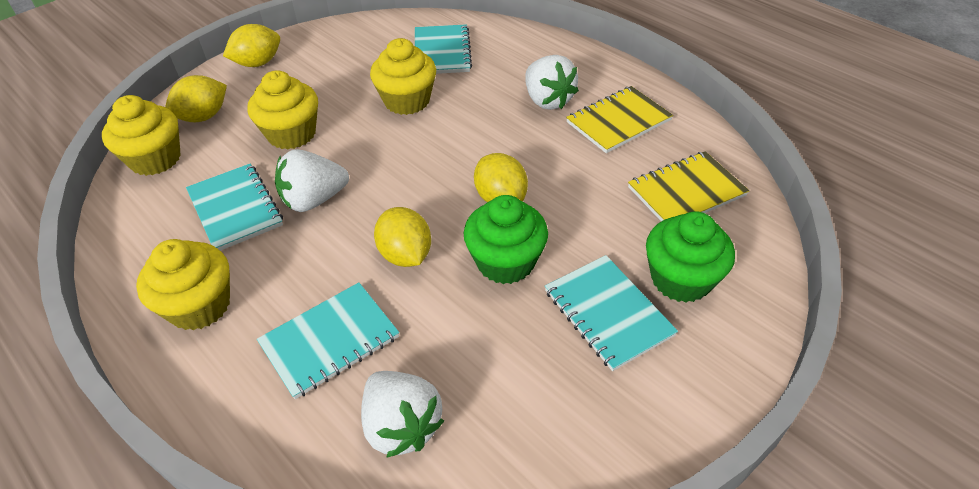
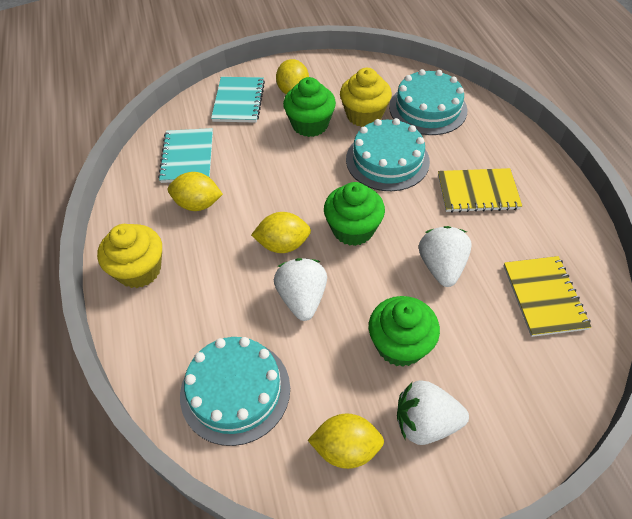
green cupcake: 2 -> 3
turquoise cake: 0 -> 3
turquoise notebook: 4 -> 2
yellow cupcake: 4 -> 2

